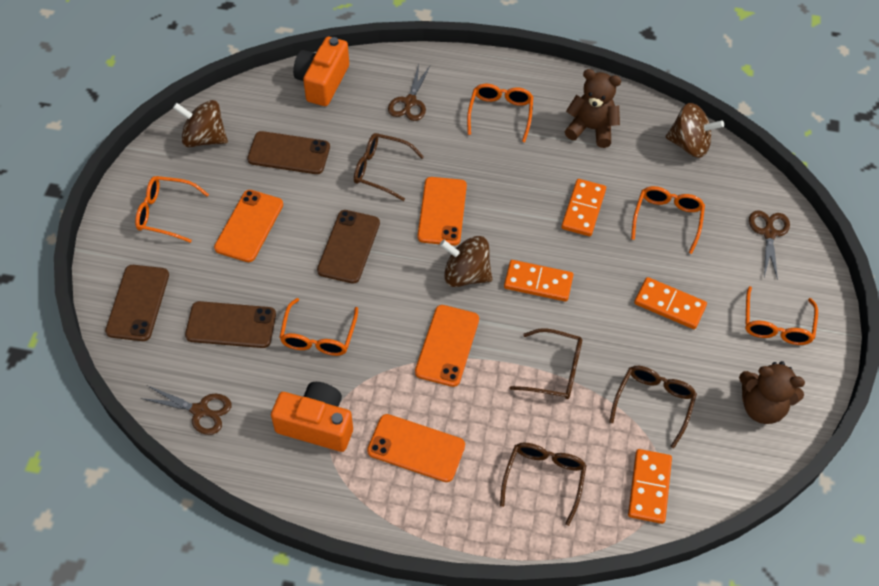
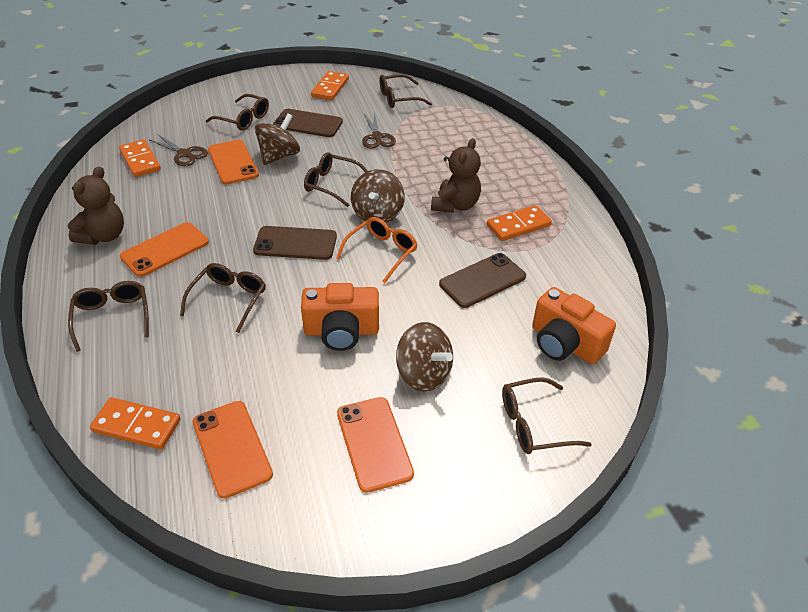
brown glasses: 4 -> 6
brown phone: 4 -> 3
brown scissors: 3 -> 2
orange glasses: 5 -> 1

